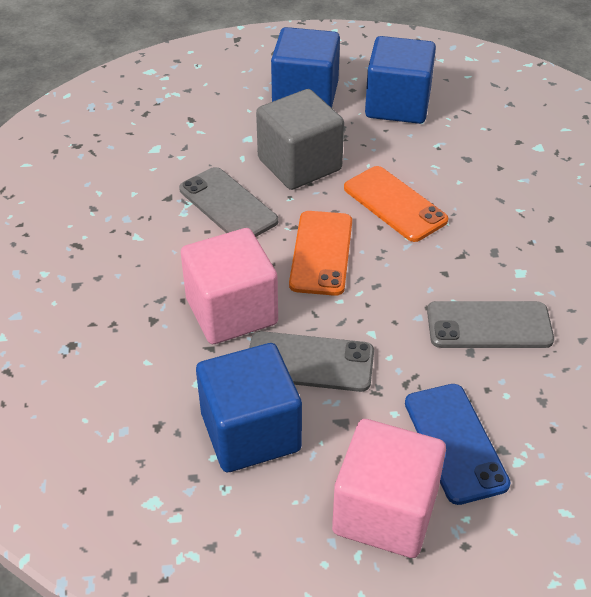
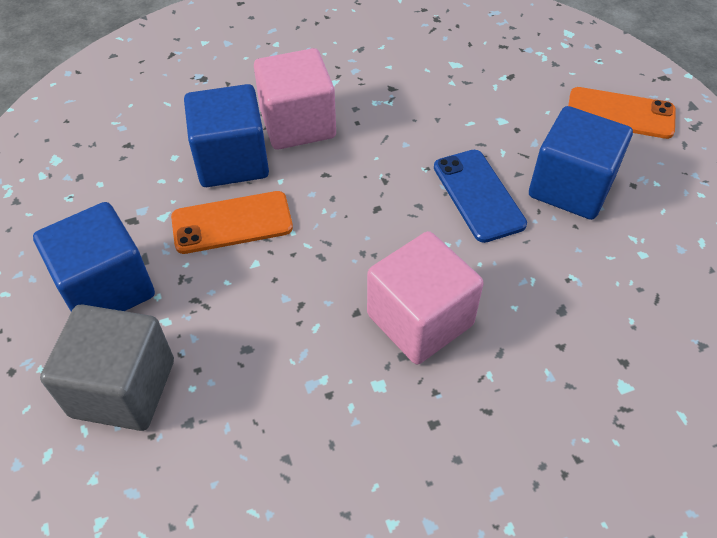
grey phone: 3 -> 0

